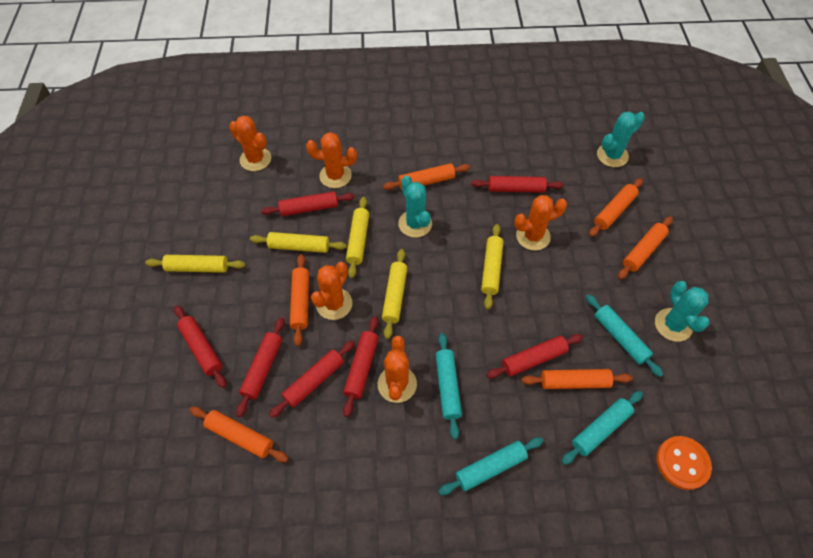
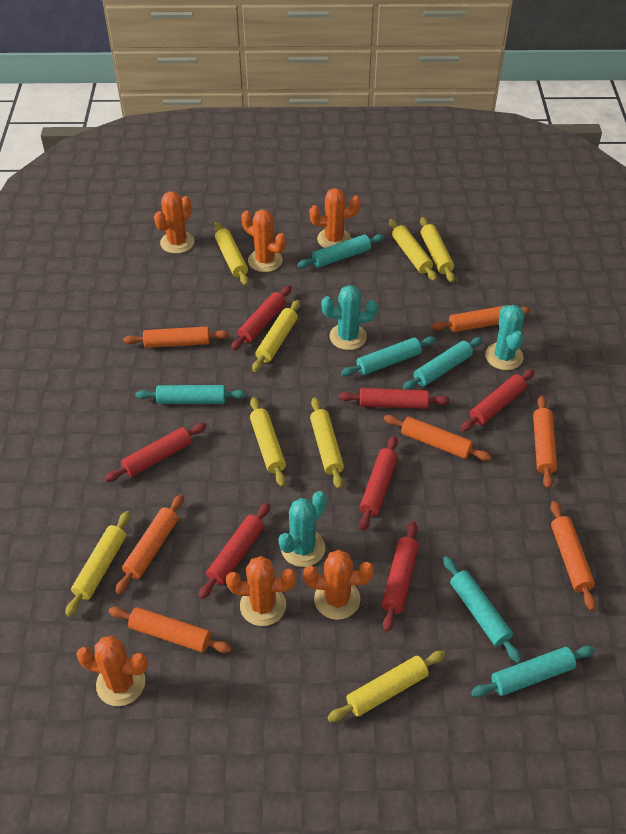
orange button: 1 -> 0
orange cactus: 5 -> 6
orange rolling pin: 6 -> 7
turquoise rolling pin: 4 -> 6
yellow rolling pin: 5 -> 8

